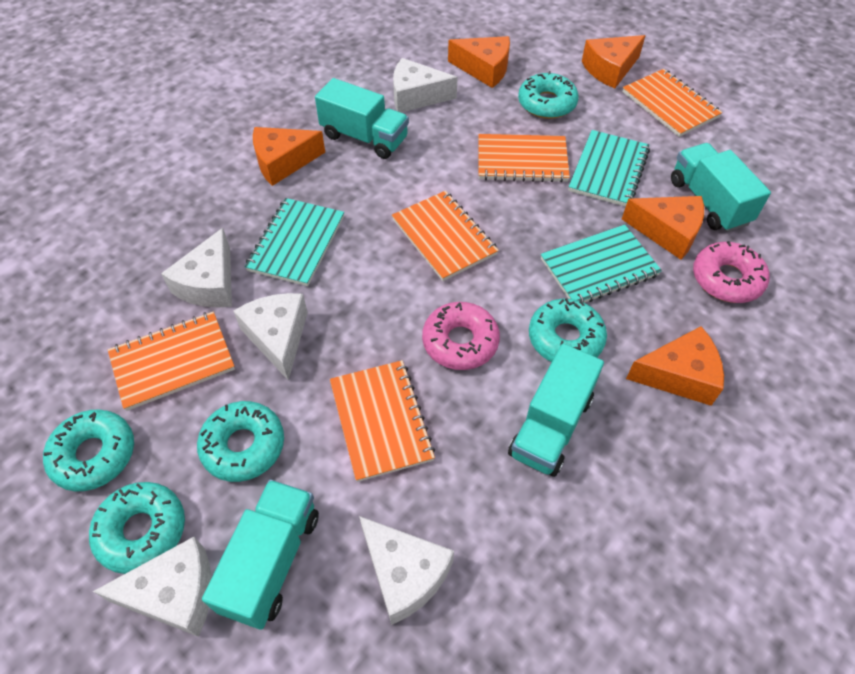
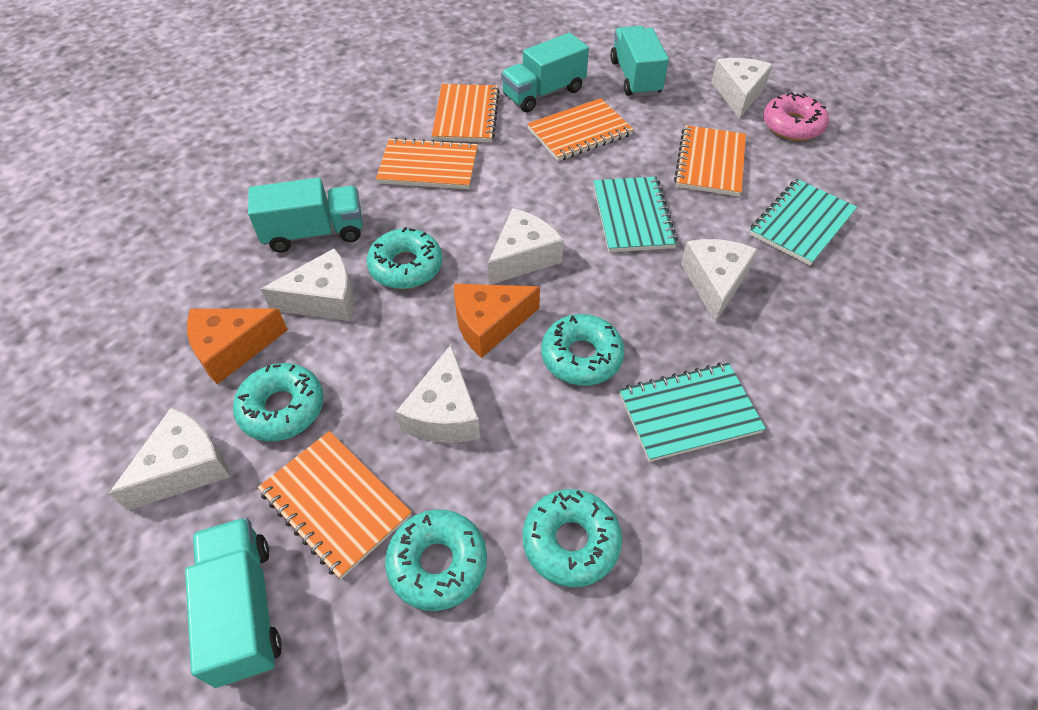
orange cheese: 5 -> 2
pink donut: 2 -> 1
white cheese: 5 -> 6

